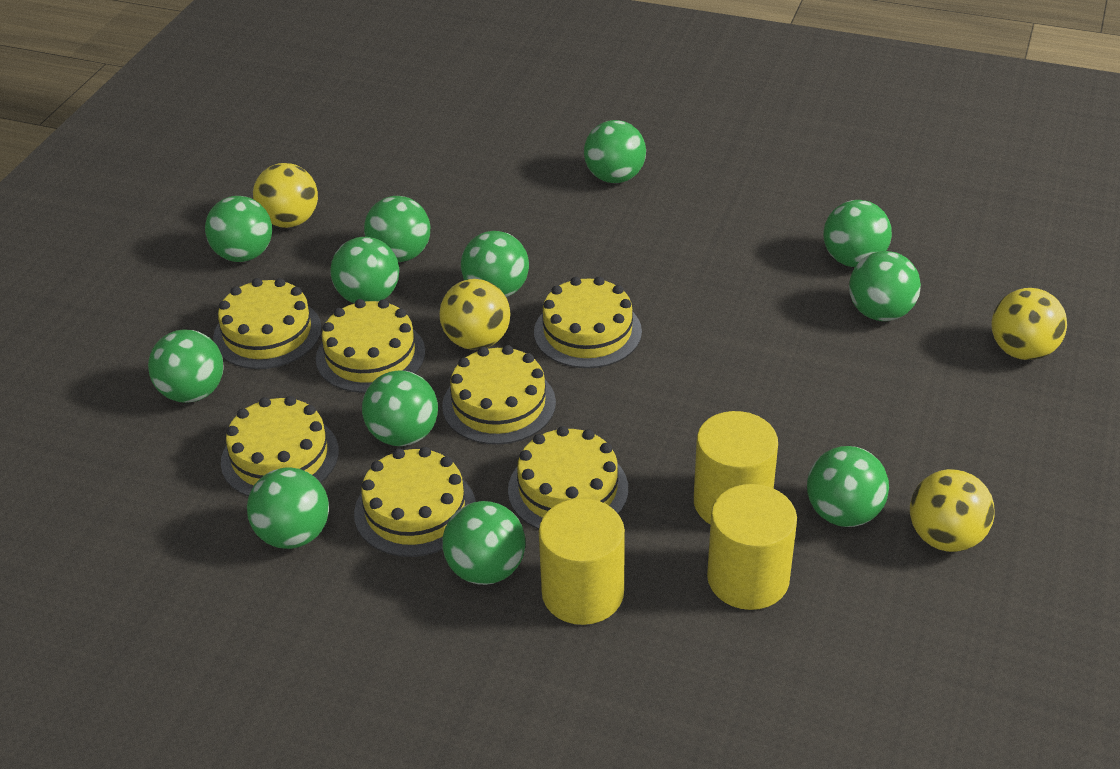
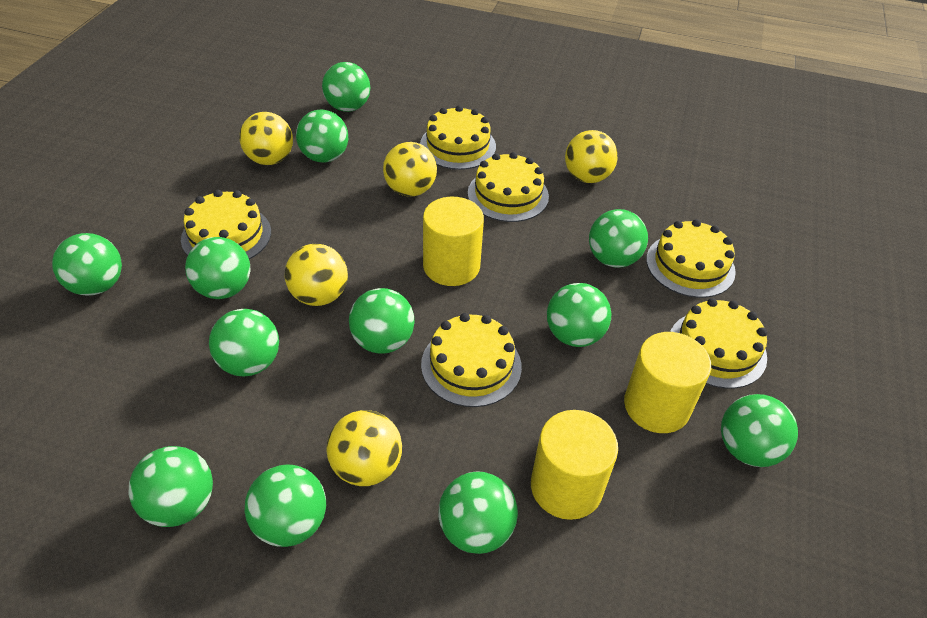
yellow ball: 4 -> 5
yellow cake: 7 -> 6

